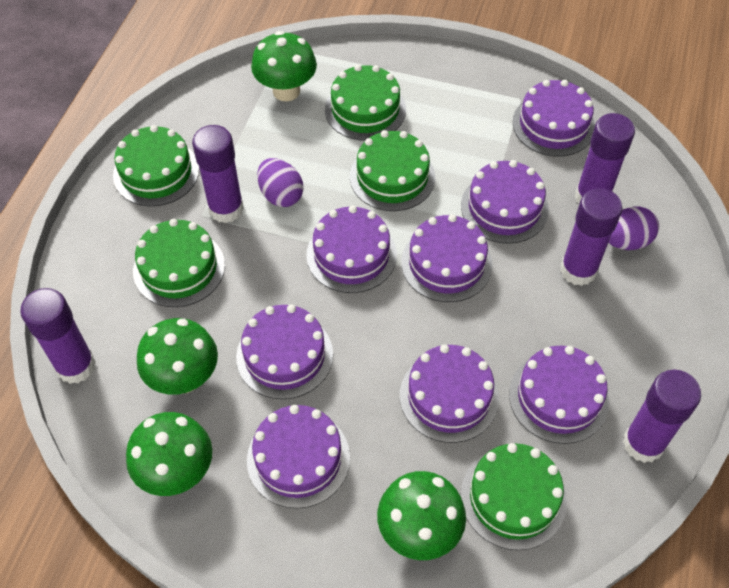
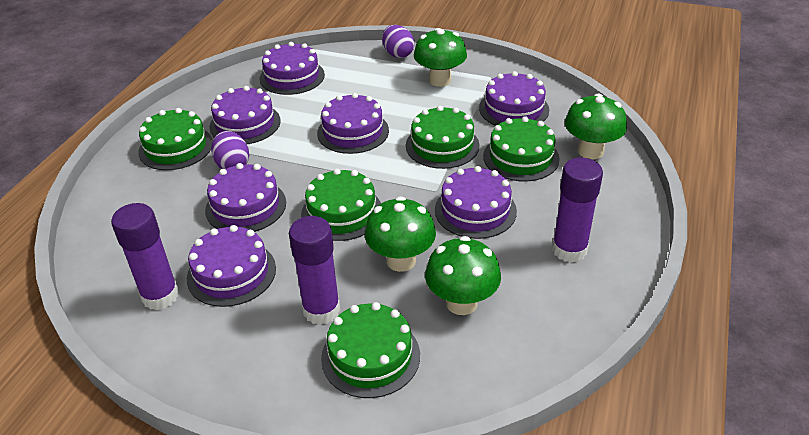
purple cake: 8 -> 7
purple glue stick: 5 -> 3

